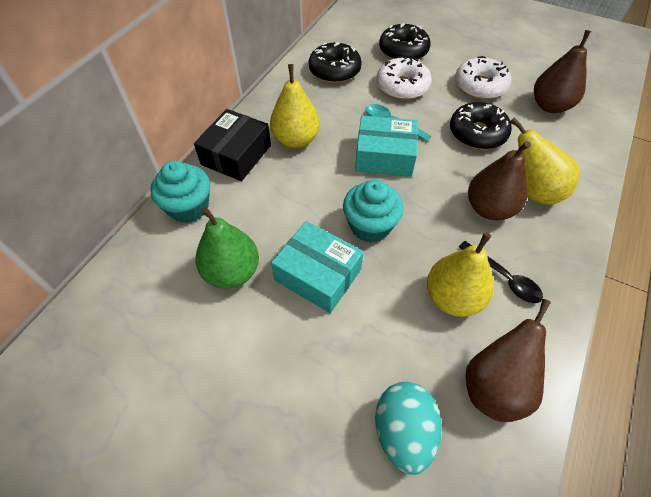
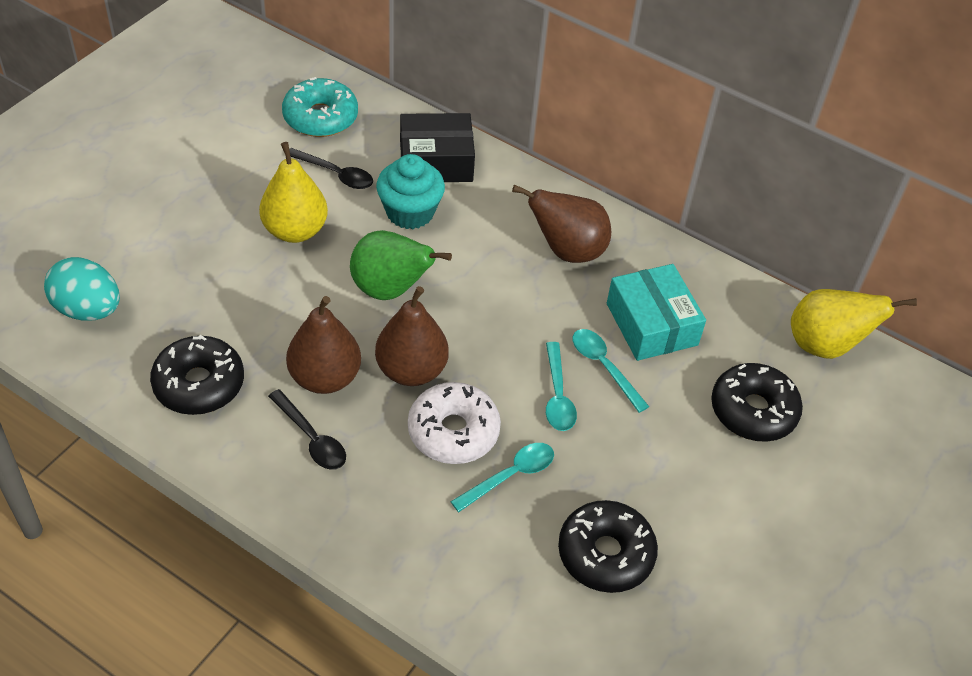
black spoon: 1 -> 2
turquoise box: 2 -> 1
turquoise cupcake: 2 -> 1
turquoise donut: 0 -> 1
turquoise spoon: 1 -> 3
white donut: 2 -> 1
yellow pear: 3 -> 2

